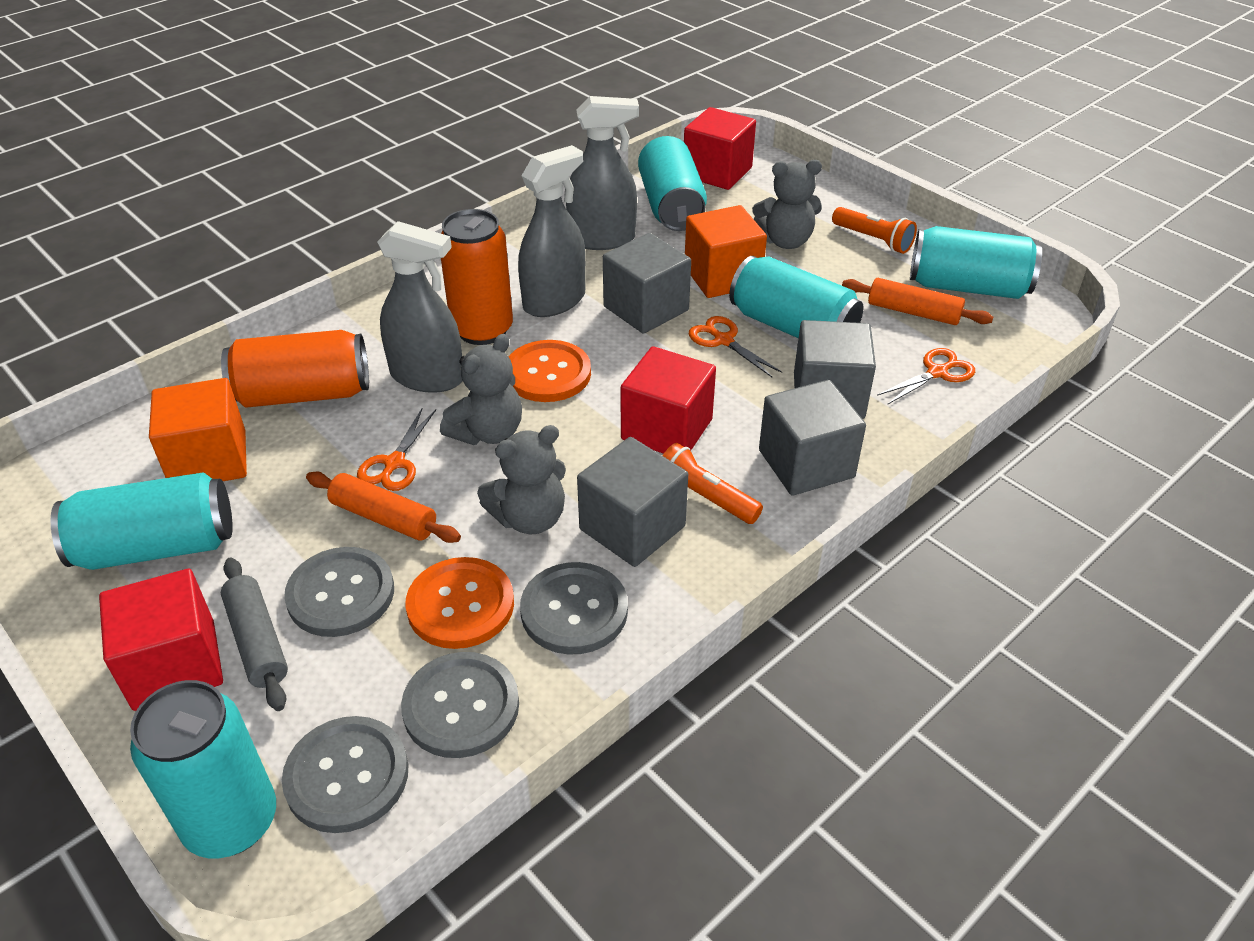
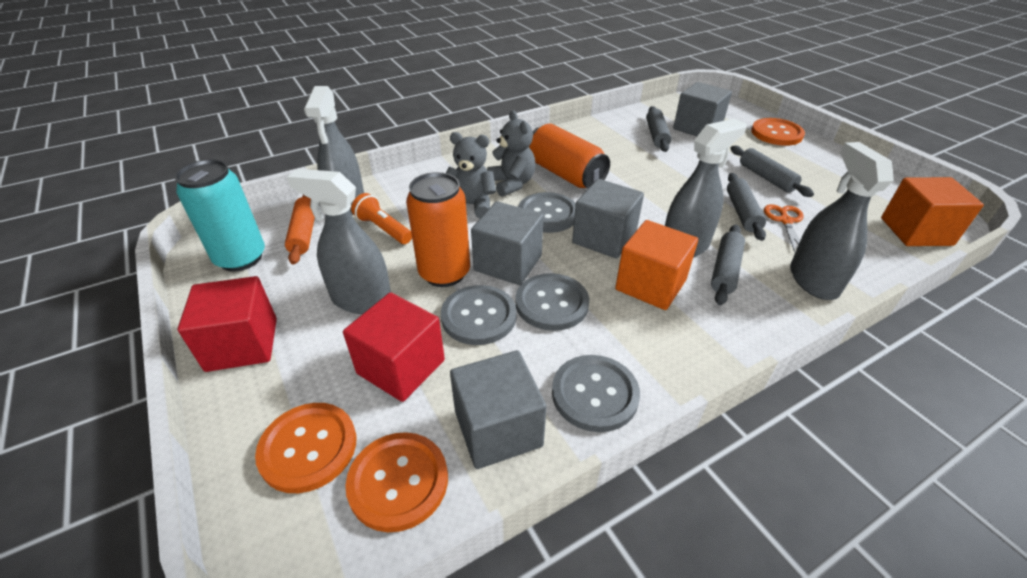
grey rolling pin: 1 -> 4
grey spray bottle: 3 -> 4
grey teddy bear: 3 -> 2
orange button: 2 -> 3
orange flashlight: 2 -> 1
orange rolling pin: 2 -> 1
orange scissors: 3 -> 1
red cube: 3 -> 2
turquoise can: 5 -> 1

